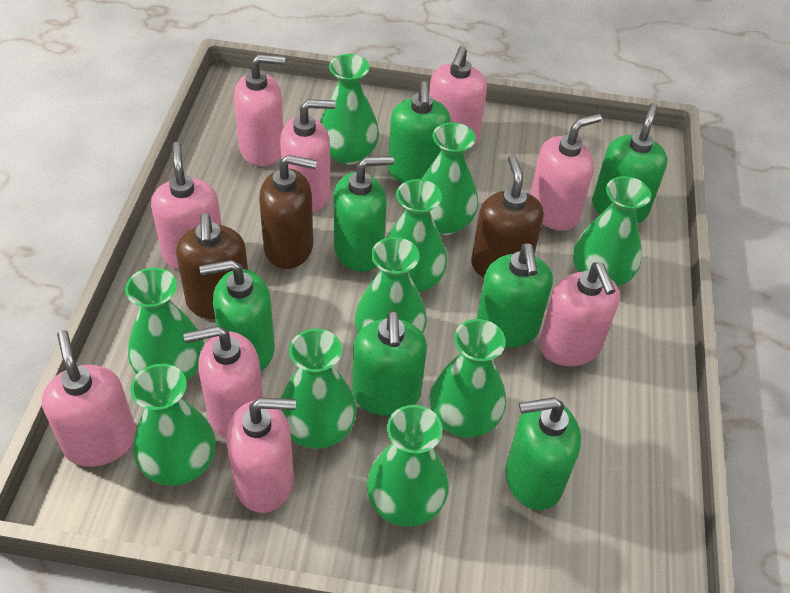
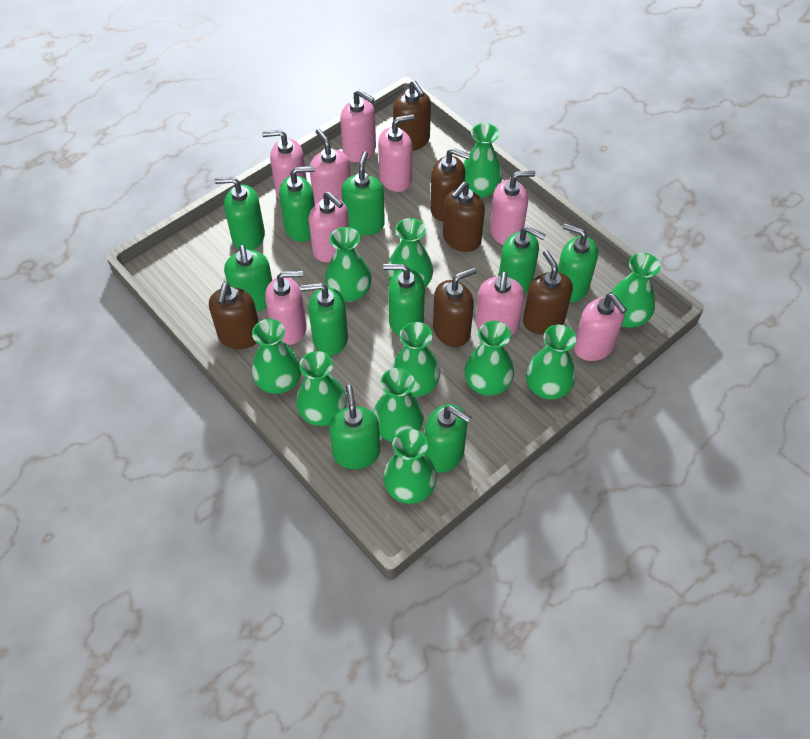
brown soap dispenser: 3 -> 6
green soap dispenser: 7 -> 10
green vase: 10 -> 11

